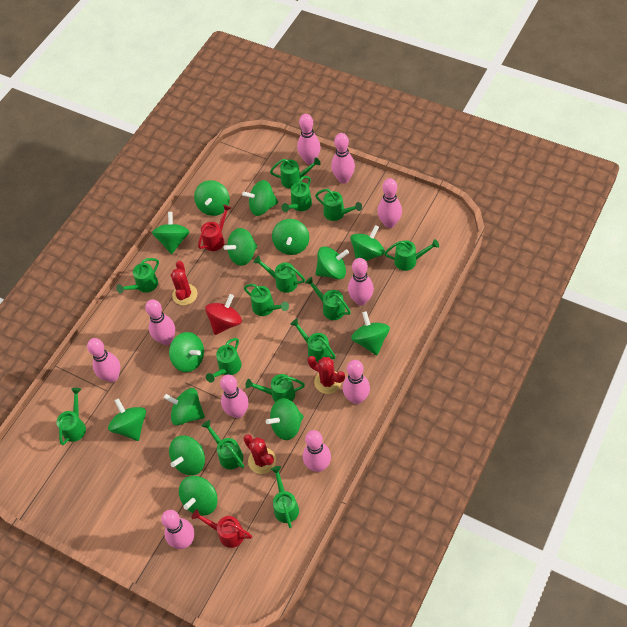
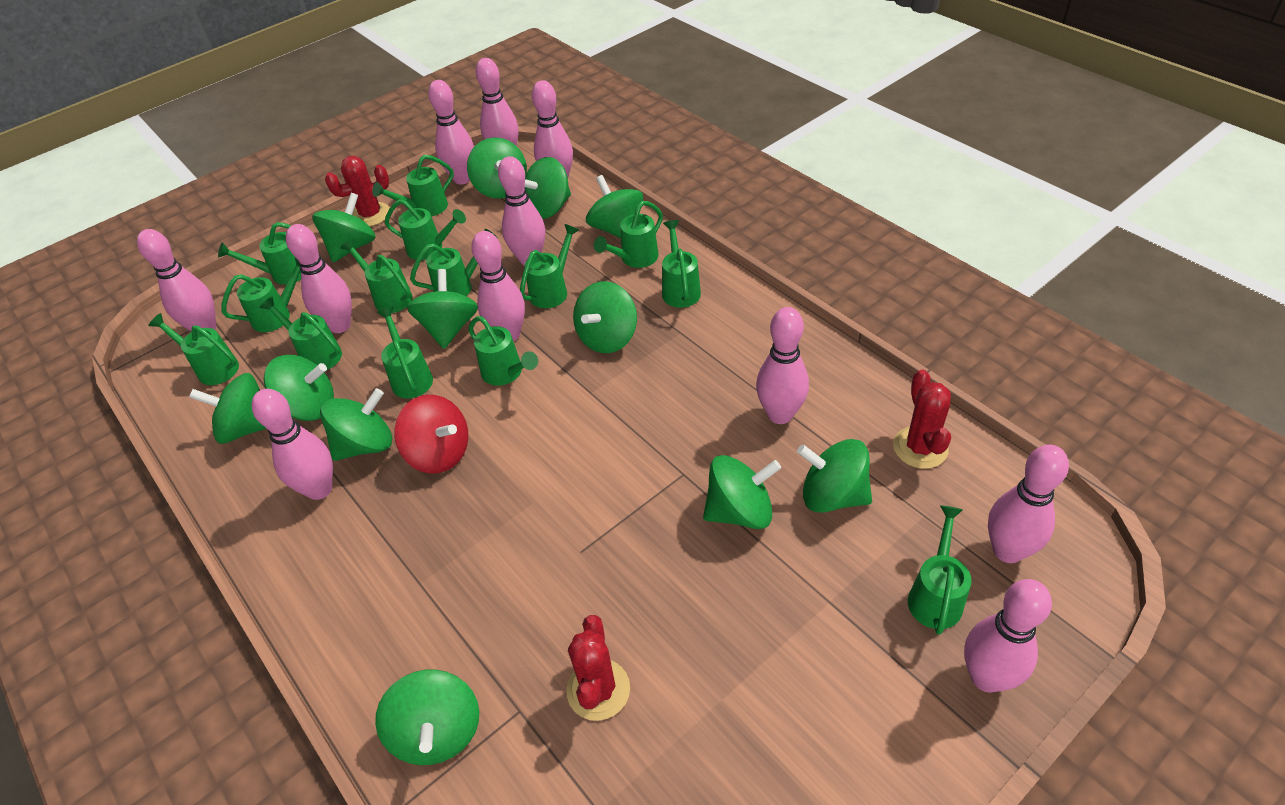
green spinning top: 14 -> 12
pink bowling pin: 10 -> 11
red watering can: 2 -> 0

